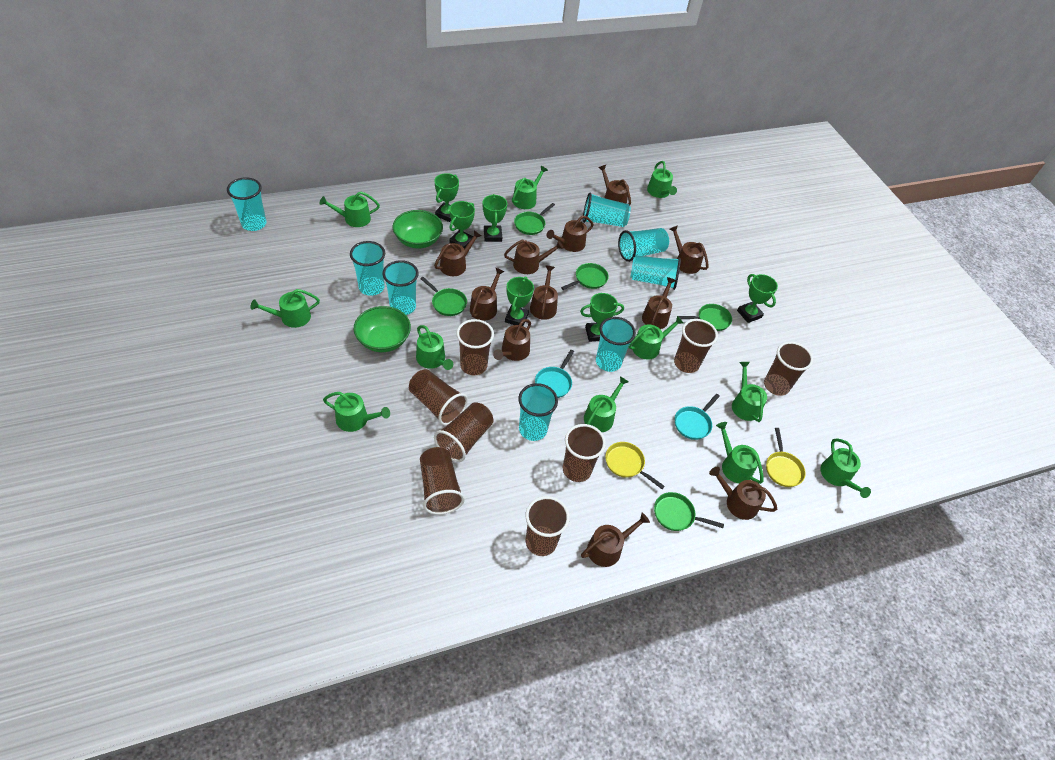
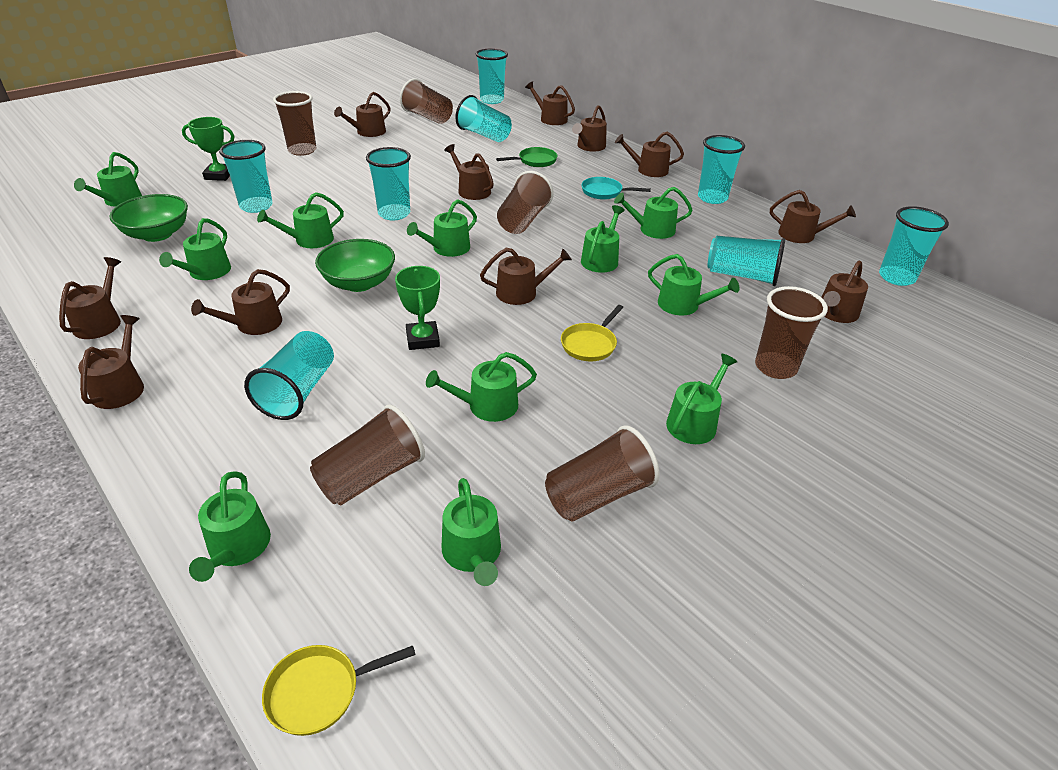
brown cup: 8 -> 6
green pan: 5 -> 1
green trophy: 6 -> 2
turquoise pan: 2 -> 1

